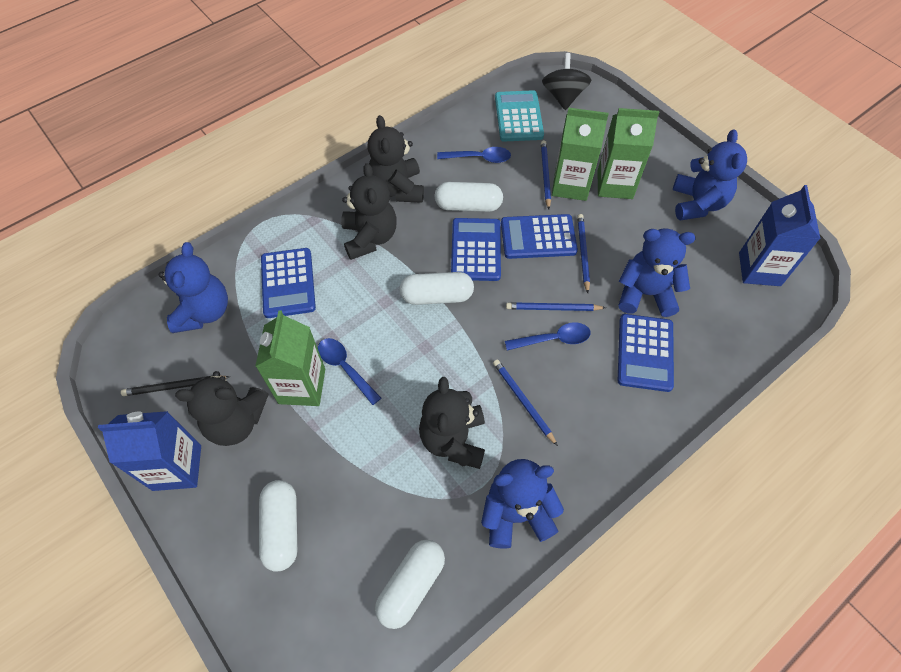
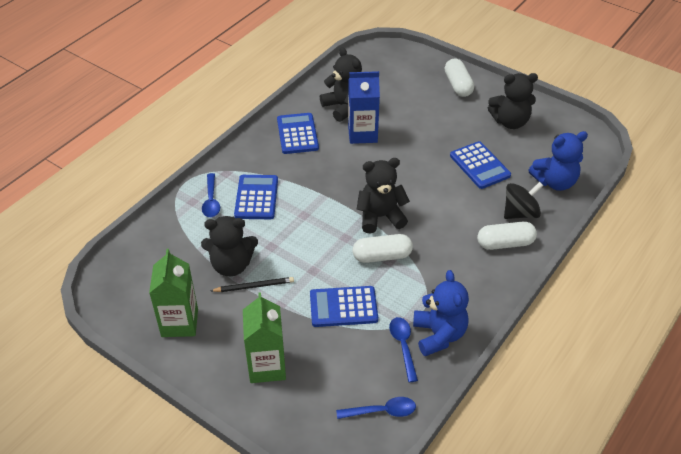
blue carton: 2 -> 1
blue pencil: 4 -> 0
blue teddy bear: 4 -> 2
green carton: 3 -> 2
turquoise calculator: 1 -> 0
white capsule: 4 -> 3

